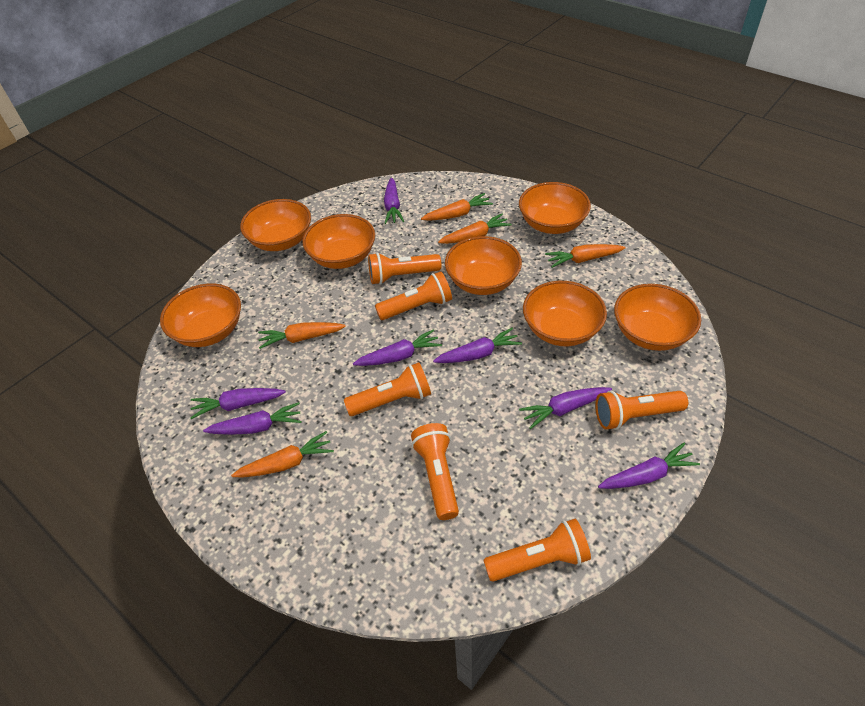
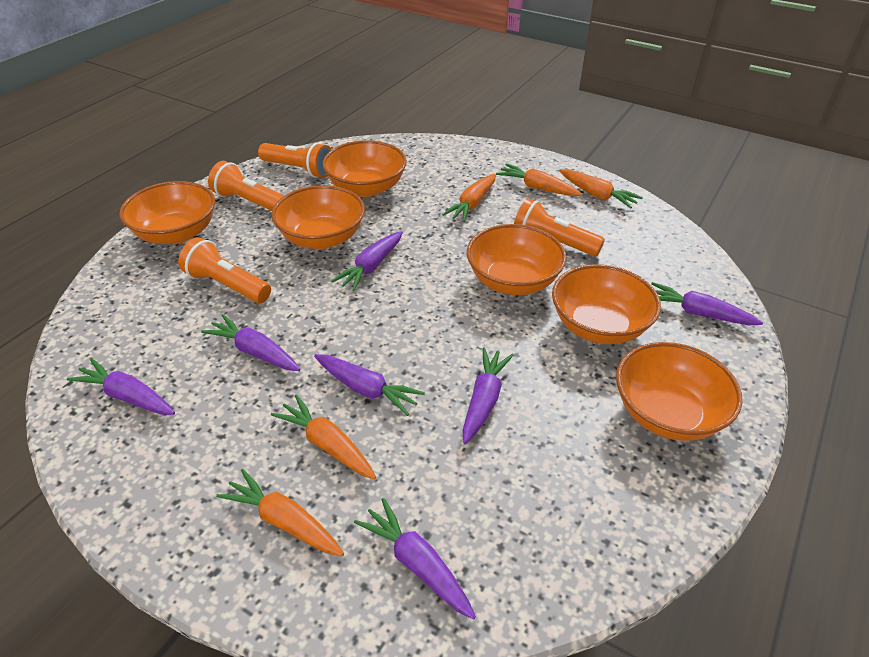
orange bowl: 7 -> 6
orange flashlight: 6 -> 4

